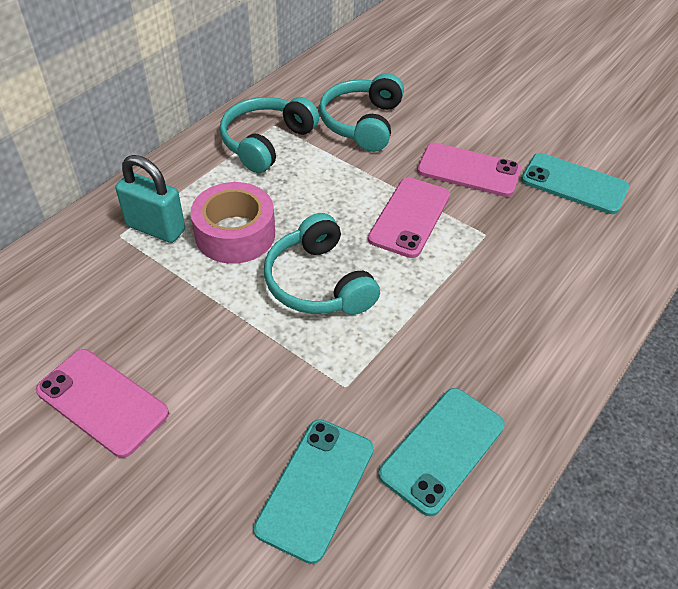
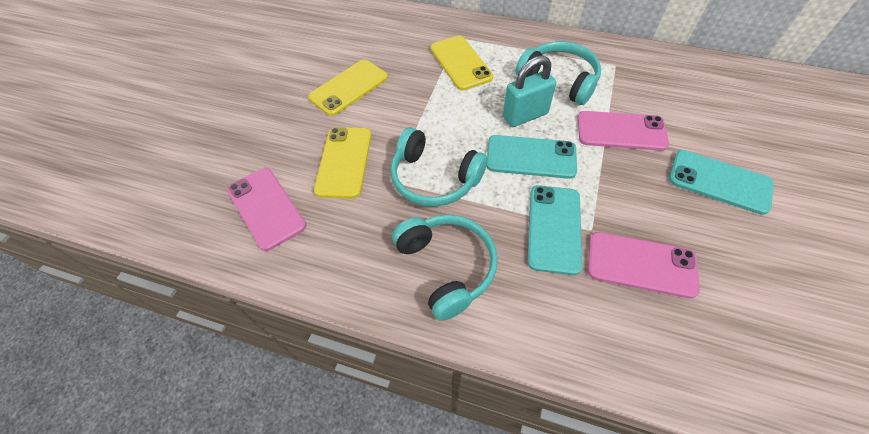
pink tape: 1 -> 0
yellow phone: 0 -> 3

